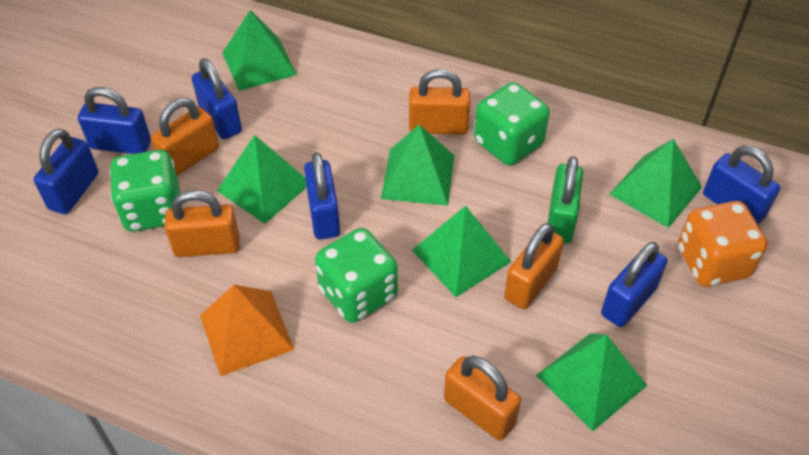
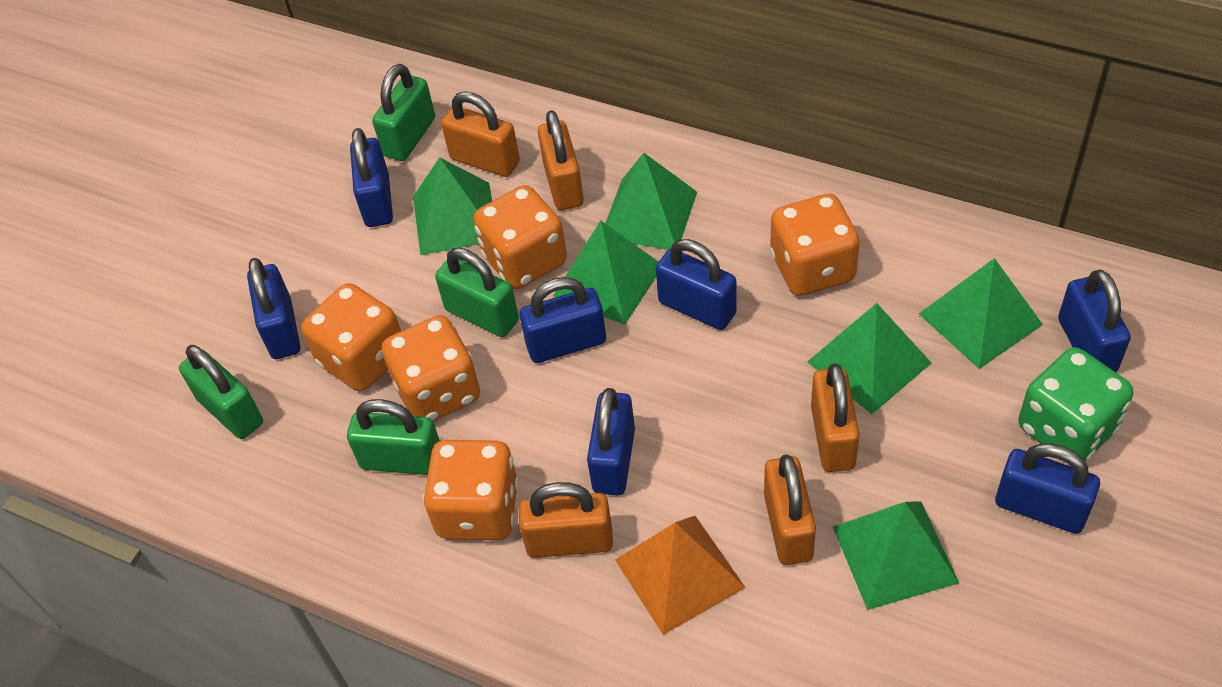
blue padlock: 6 -> 7
green dice: 3 -> 1
green padlock: 1 -> 4
orange dice: 1 -> 5

